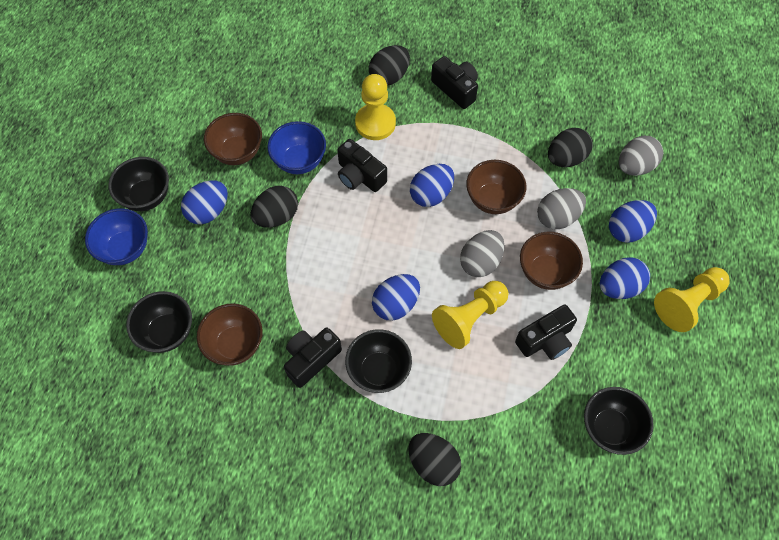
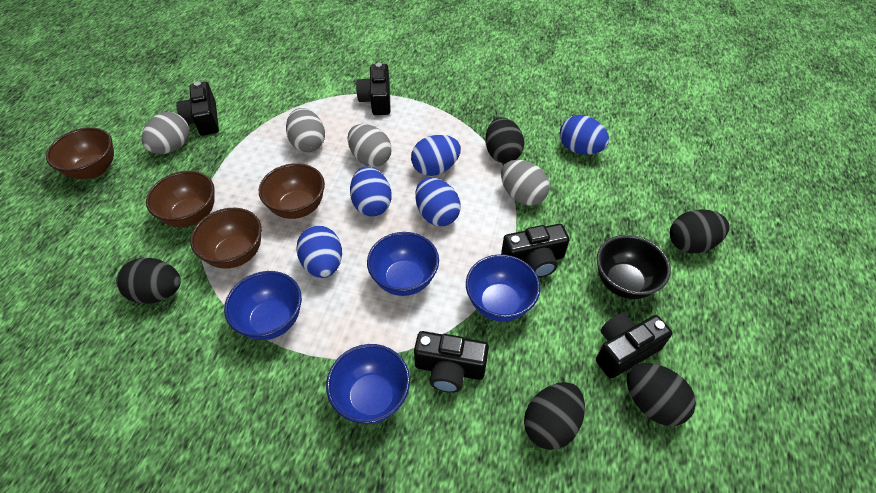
black bowl: 4 -> 1
black camera: 4 -> 5
black egg: 4 -> 5
blue bowl: 2 -> 4
grey egg: 3 -> 4
yellow pawn: 3 -> 0

